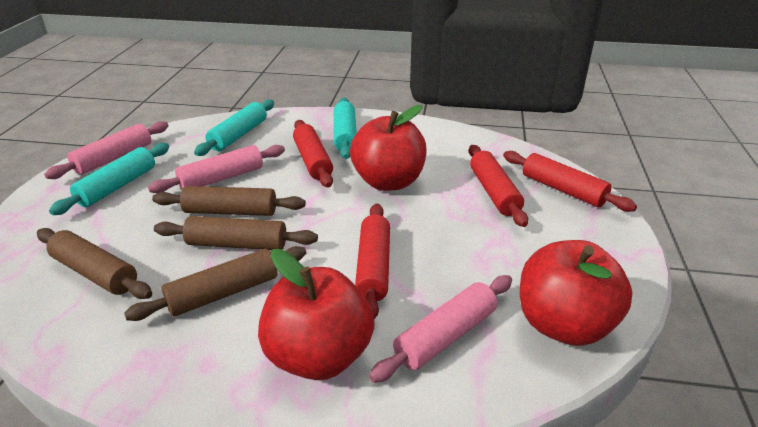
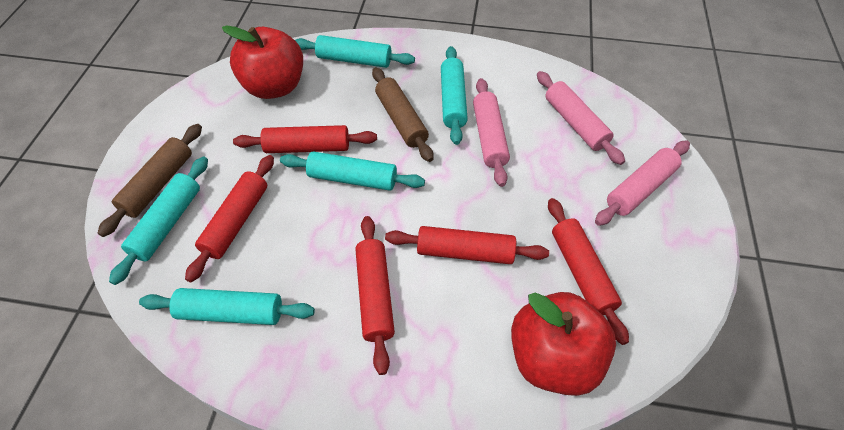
brown rolling pin: 4 -> 2
red apple: 3 -> 2
red rolling pin: 4 -> 5
turquoise rolling pin: 3 -> 5

